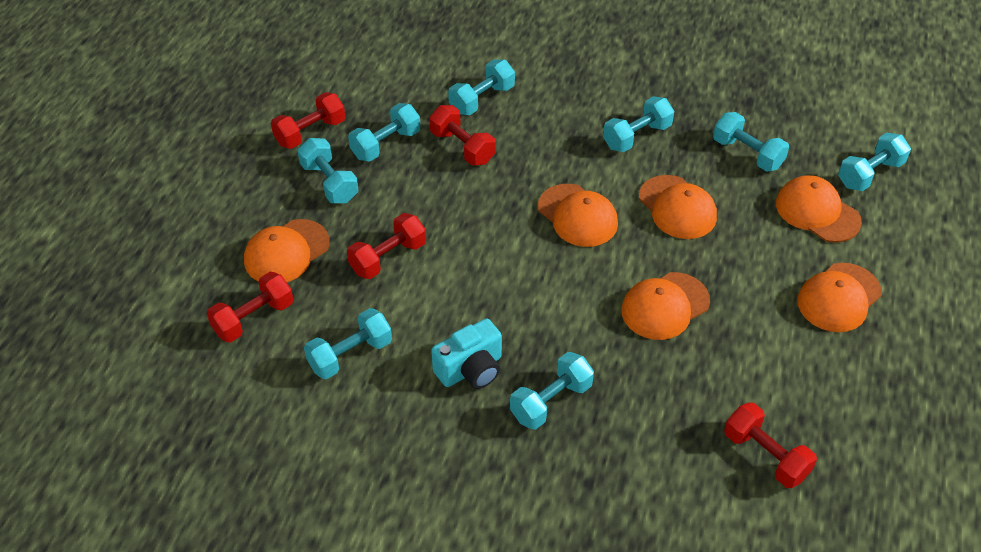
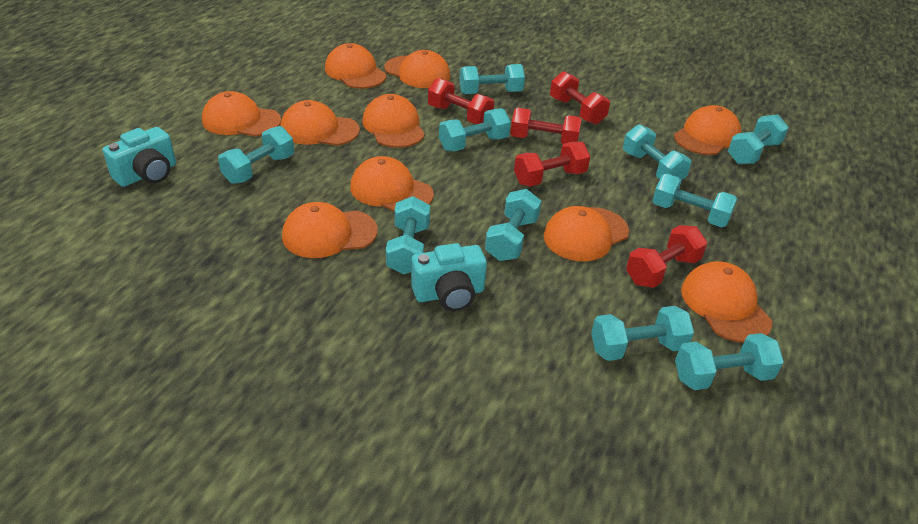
orange cap: 6 -> 10
turquoise camera: 1 -> 2
turquoise dumbbell: 8 -> 10

